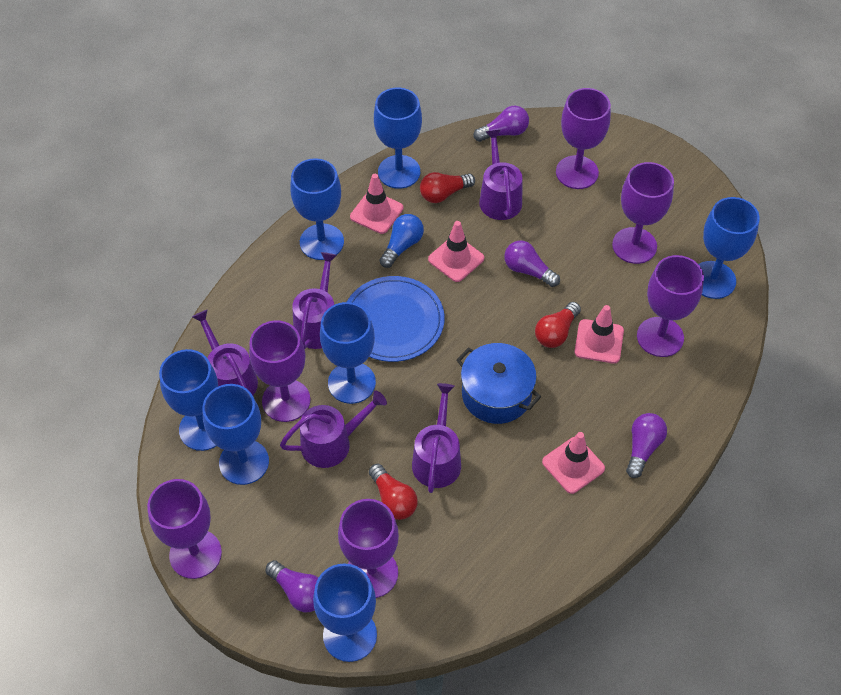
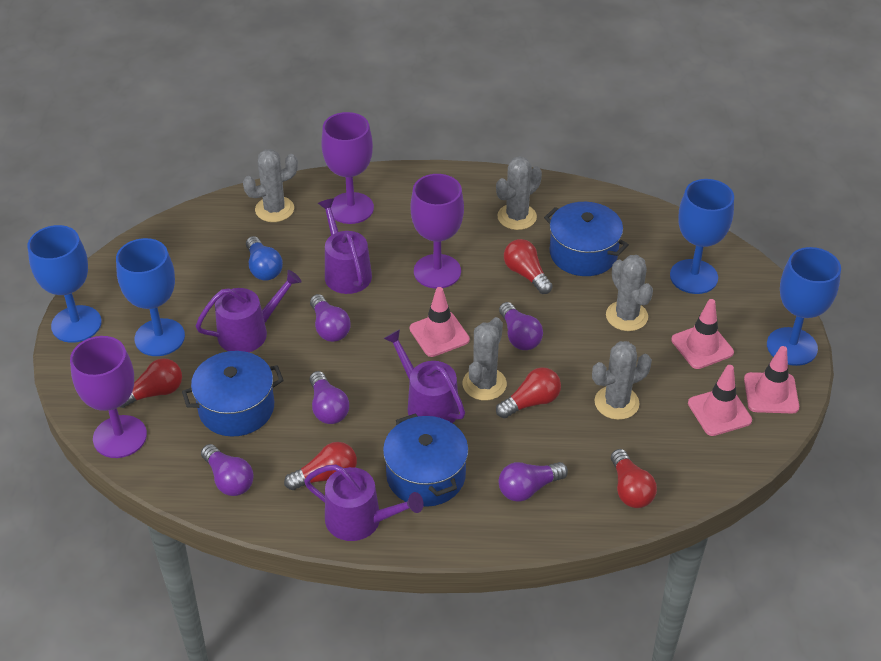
blue goblet: 7 -> 4
blue plate: 1 -> 0
blue pot: 1 -> 3
grey cactus: 0 -> 5
purple goblet: 6 -> 3
purple light bulb: 4 -> 5
purple watering can: 5 -> 4
red light bulb: 3 -> 5

